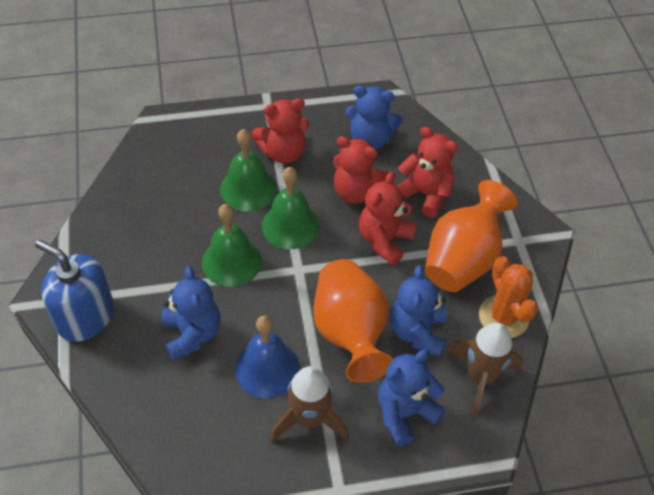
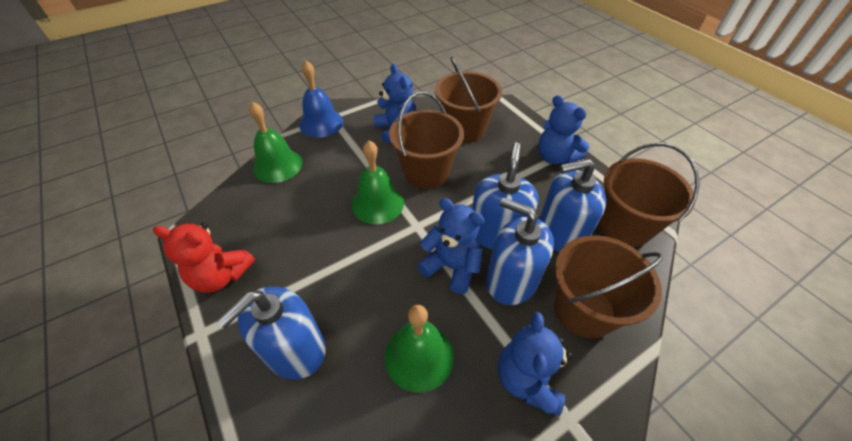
blue soap dispenser: 1 -> 4
brown bucket: 0 -> 4
brown rocket: 2 -> 0
orange cactus: 1 -> 0
orange vase: 2 -> 0
red teddy bear: 4 -> 1

